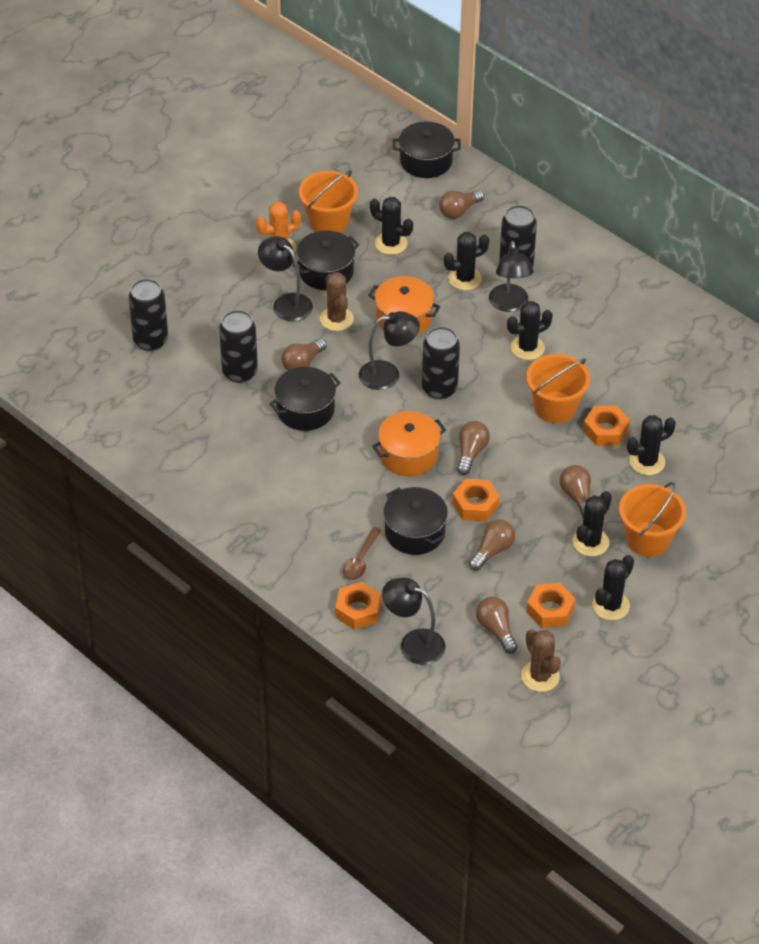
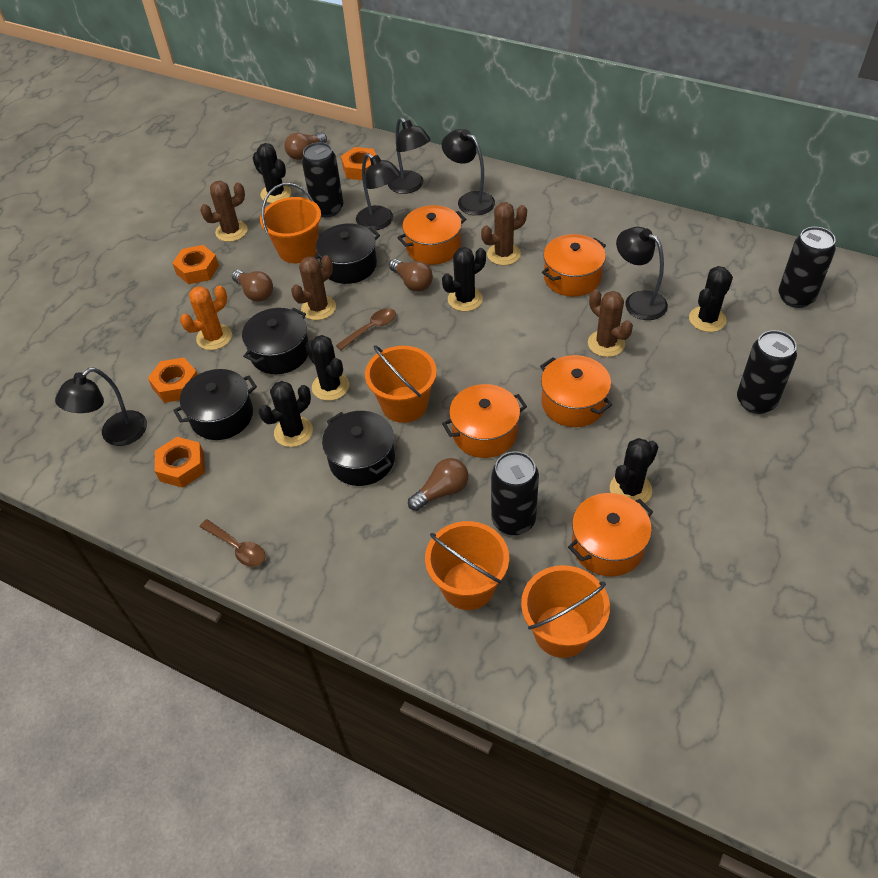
black lamp: 4 -> 5
brown cactus: 2 -> 4
brown light bulb: 6 -> 4
brown spoon: 1 -> 2
orange bucket: 3 -> 4
orange pot: 2 -> 5

